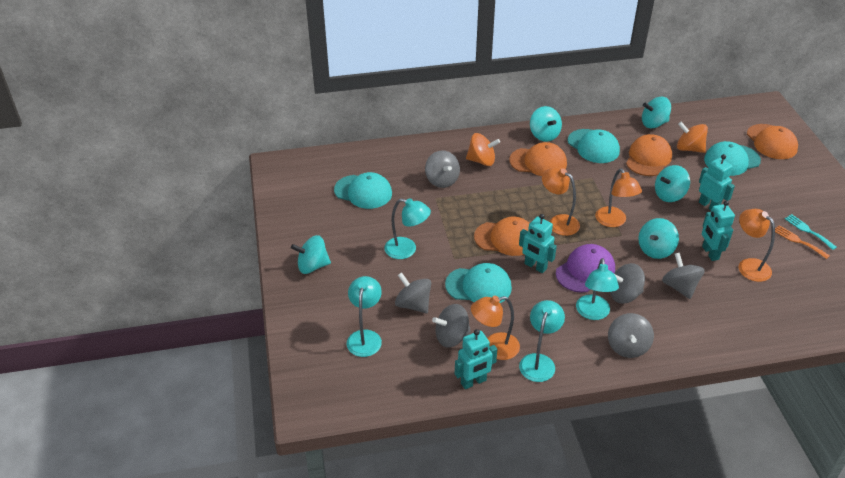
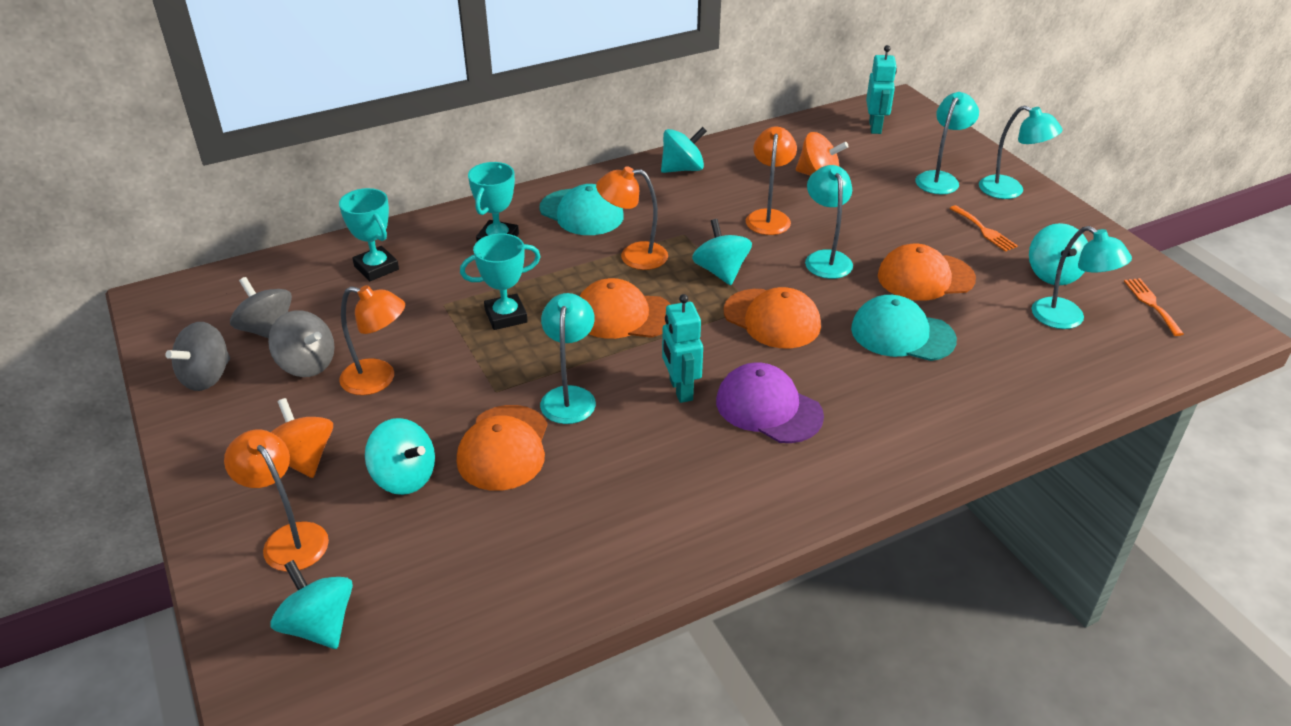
grey spinning top: 6 -> 3
orange fork: 1 -> 2
turquoise cap: 4 -> 2
turquoise fork: 1 -> 0
turquoise lamp: 4 -> 5
turquoise robot: 4 -> 2
turquoise trophy: 0 -> 3

